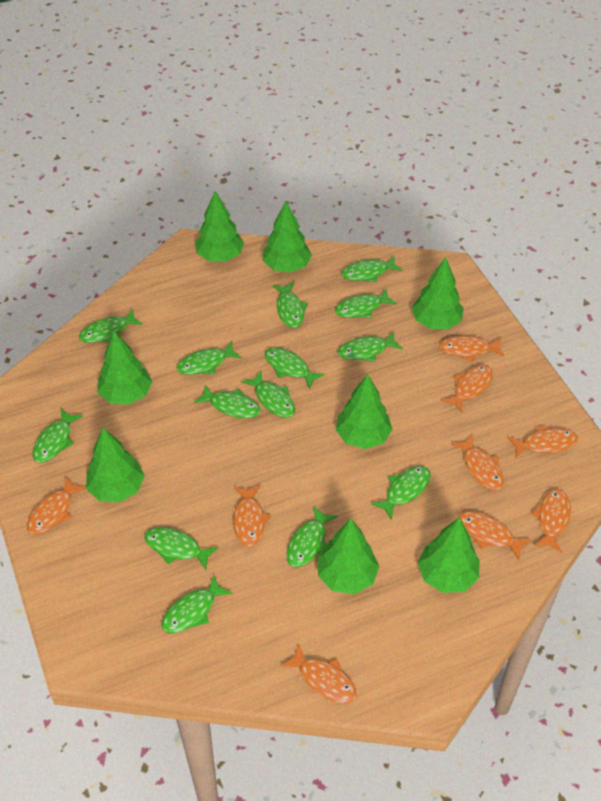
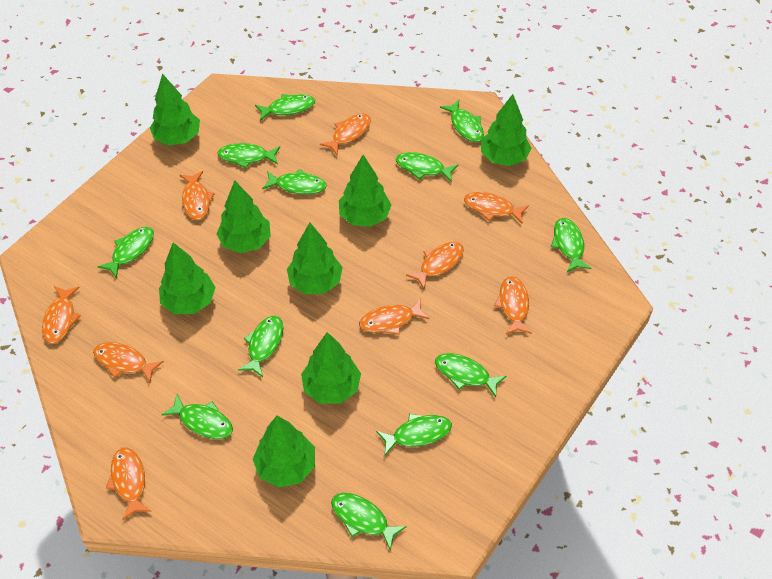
green fish: 14 -> 12

